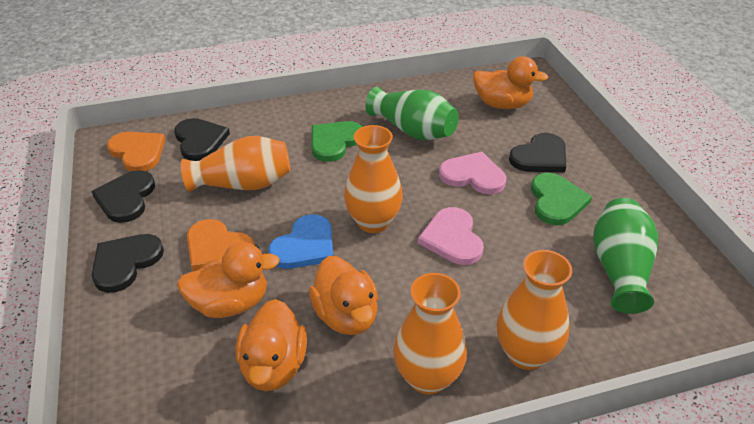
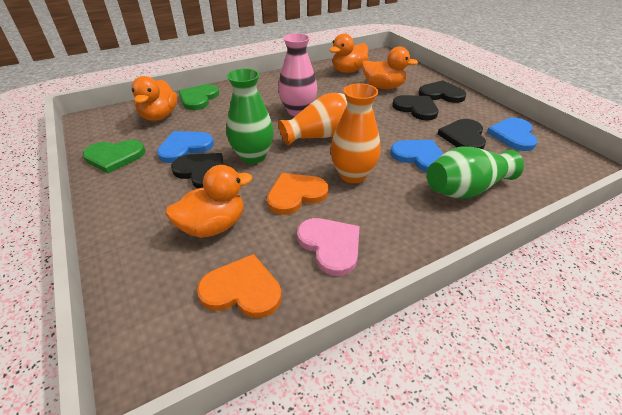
blue heart: 1 -> 3
orange vase: 4 -> 2
pink heart: 2 -> 1
pink vase: 0 -> 1

